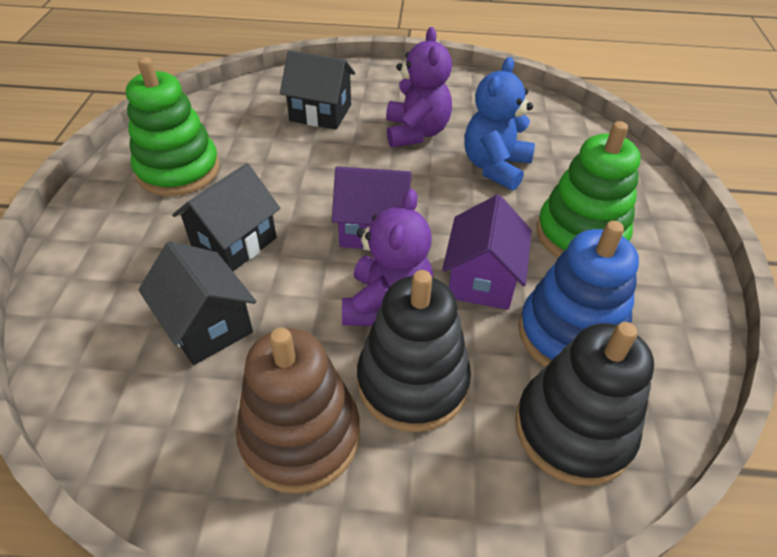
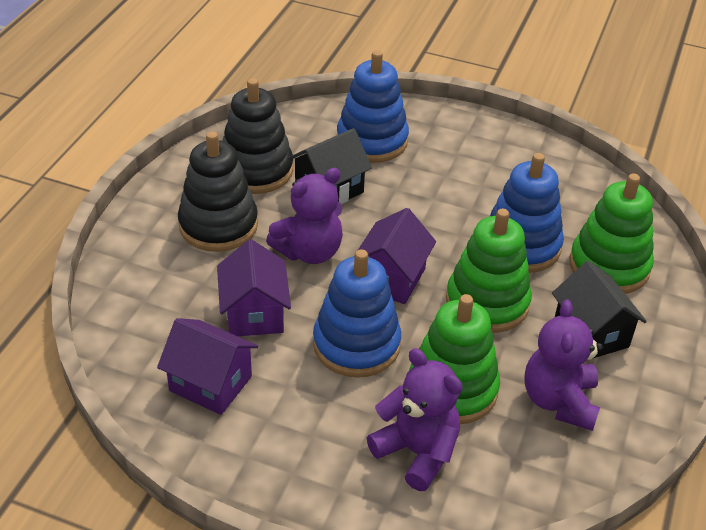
black house: 3 -> 2
blue stacking toy: 1 -> 3
blue teddy bear: 1 -> 0
brown stacking toy: 1 -> 0
green stacking toy: 2 -> 3
purple house: 2 -> 3
purple teddy bear: 2 -> 3

